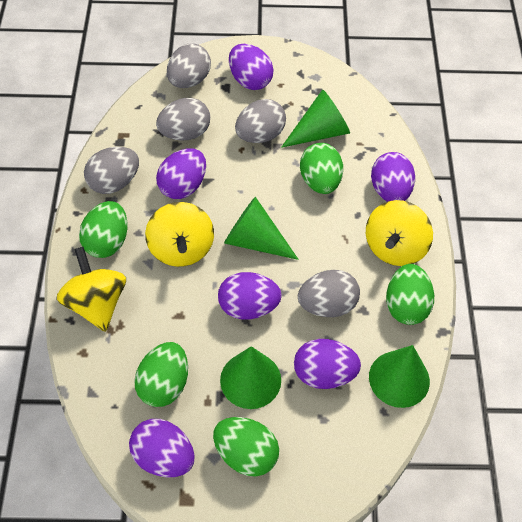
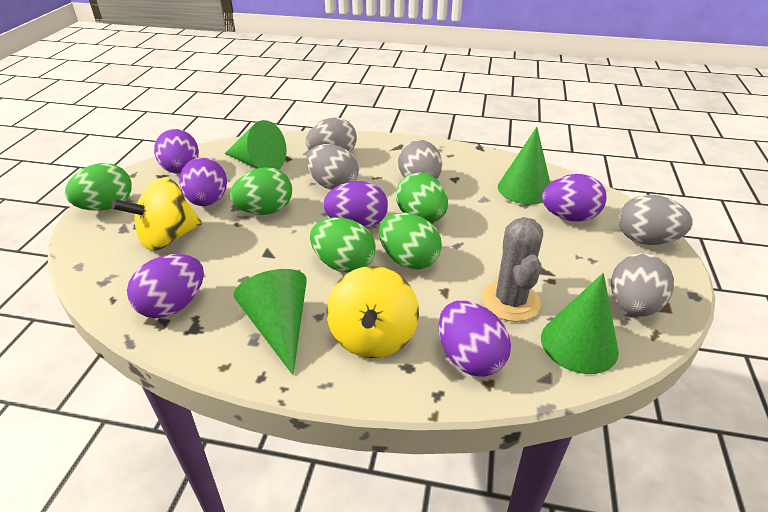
grey cactus: 0 -> 1
yellow spinning top: 3 -> 2

